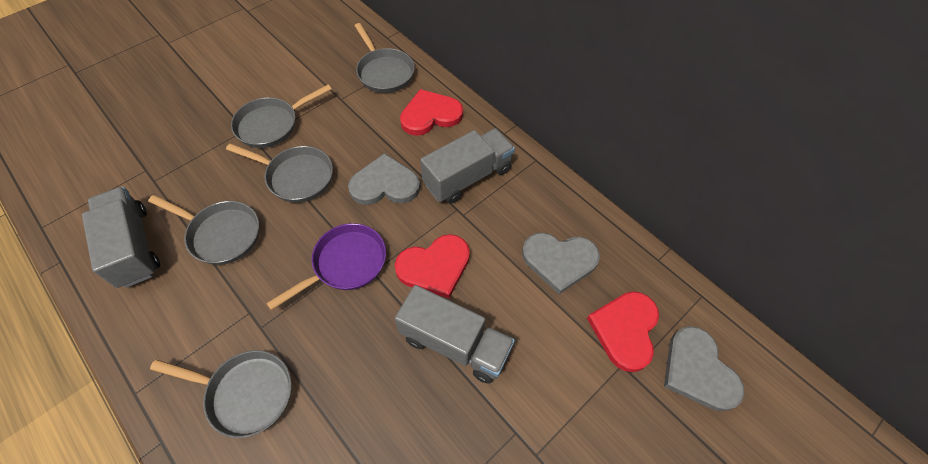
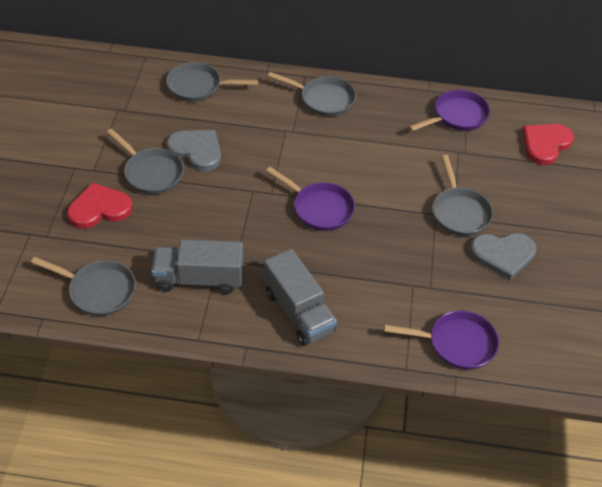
grey heart: 3 -> 2
grey truck: 3 -> 2
purple pan: 1 -> 3
red heart: 3 -> 2

